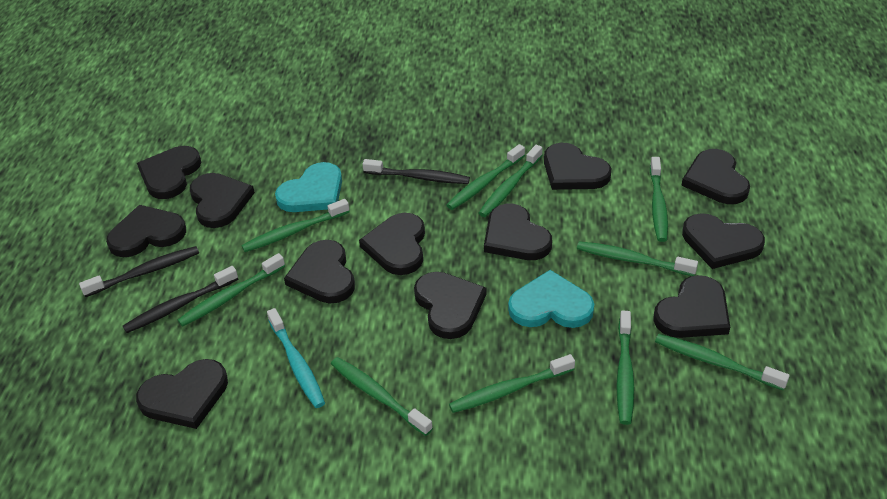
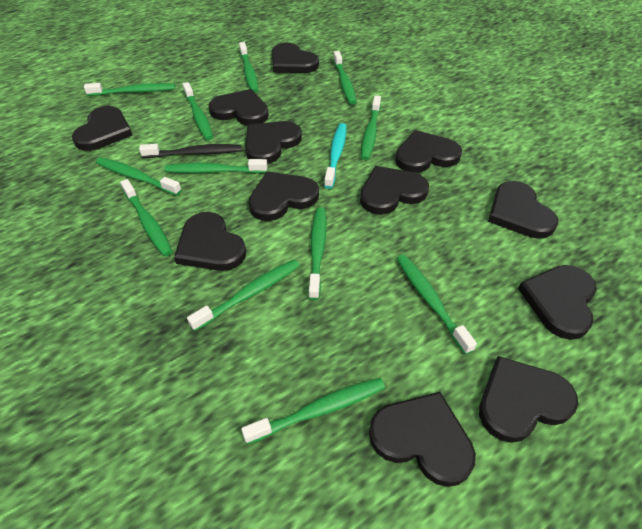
black toothbrush: 3 -> 1
green toothbrush: 10 -> 12
turquoise heart: 2 -> 0

